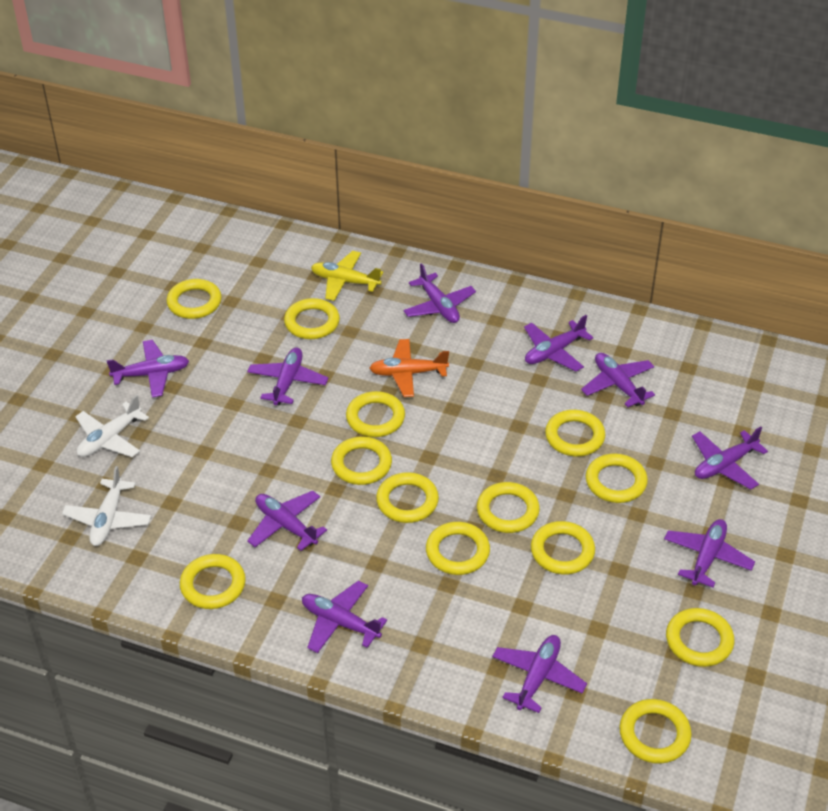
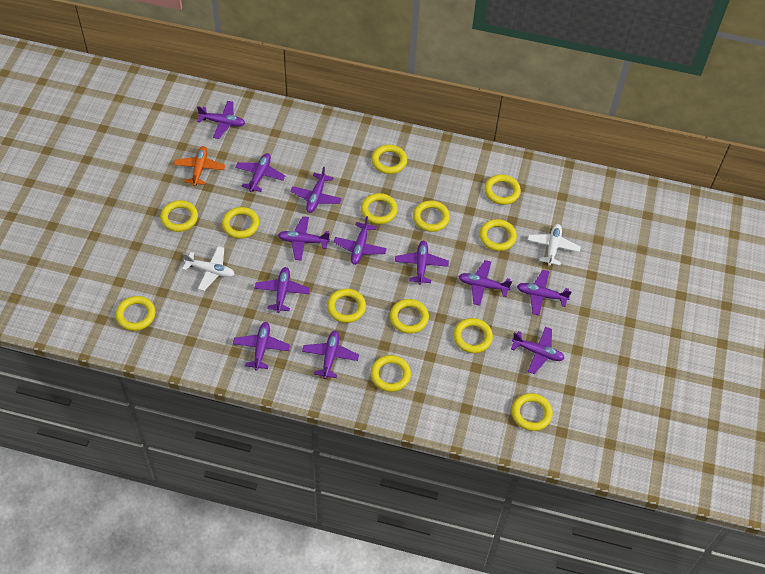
purple plane: 10 -> 12
yellow plane: 1 -> 0

